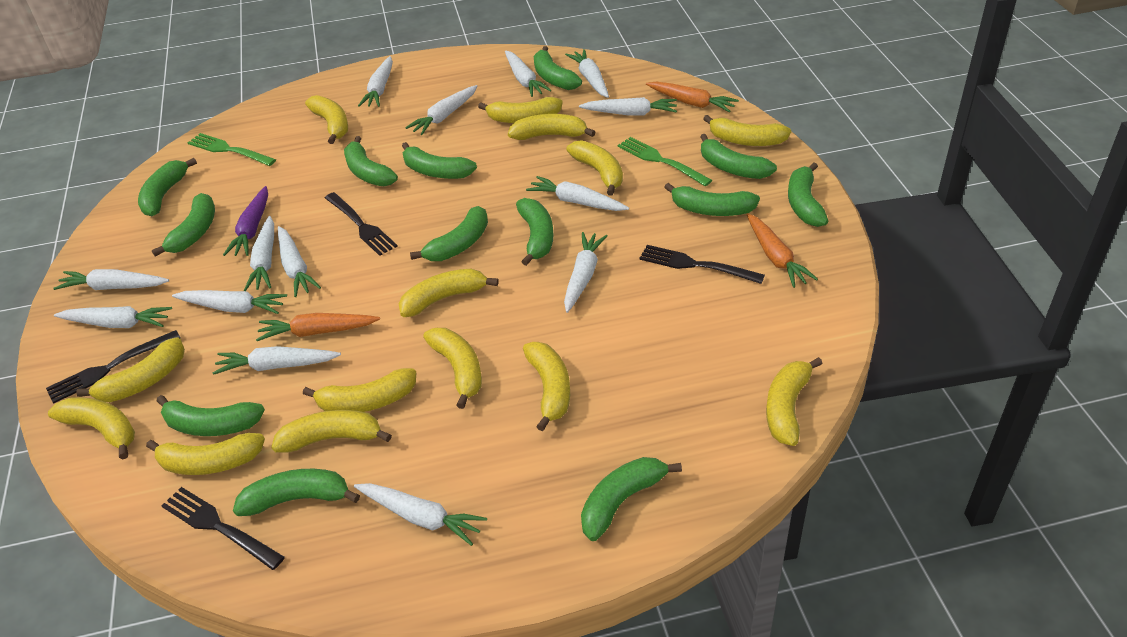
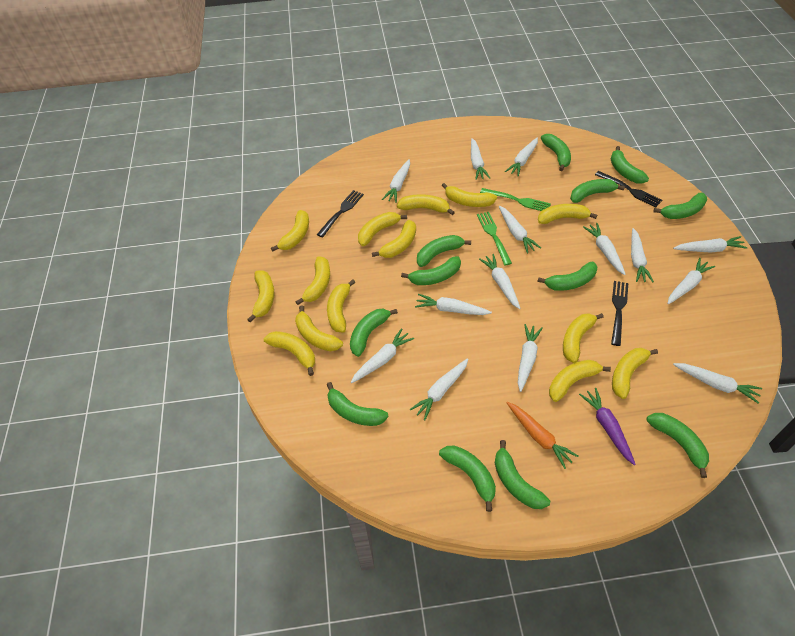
black fork: 4 -> 3
green banana: 13 -> 12
orange carrot: 3 -> 1

